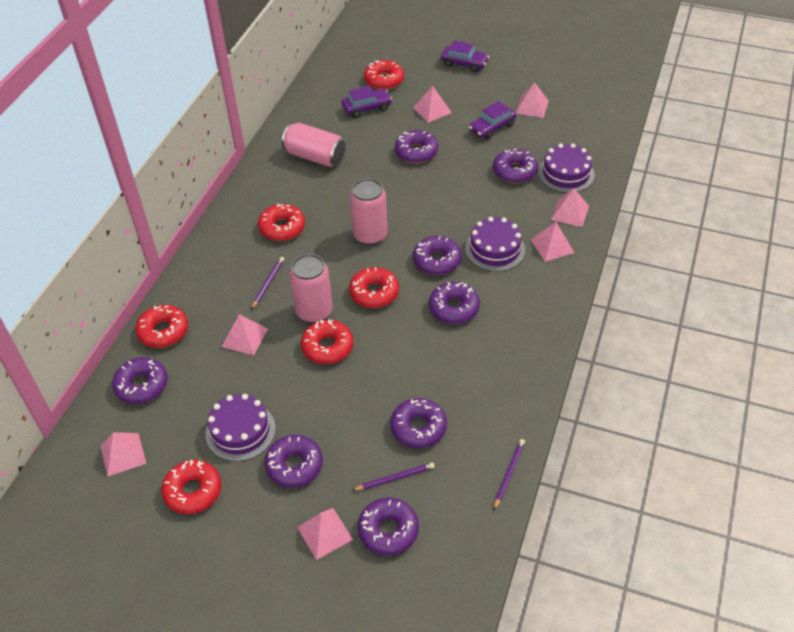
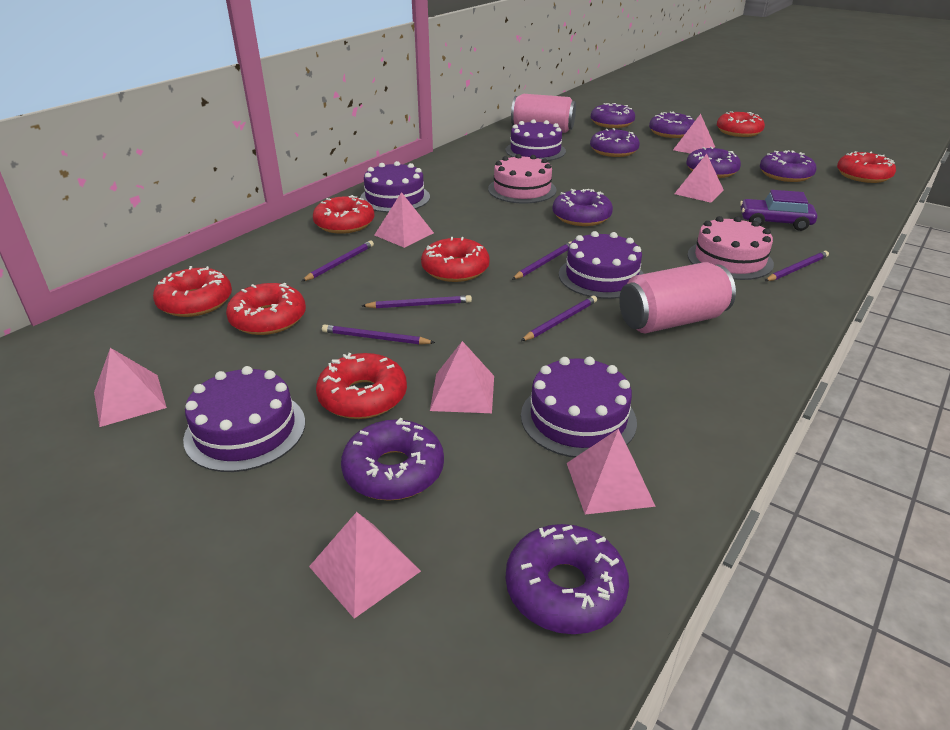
pink cake: 0 -> 2
pink can: 3 -> 2
purple cake: 3 -> 5
purple car: 3 -> 1
purple pencil: 3 -> 6
red donut: 6 -> 7

